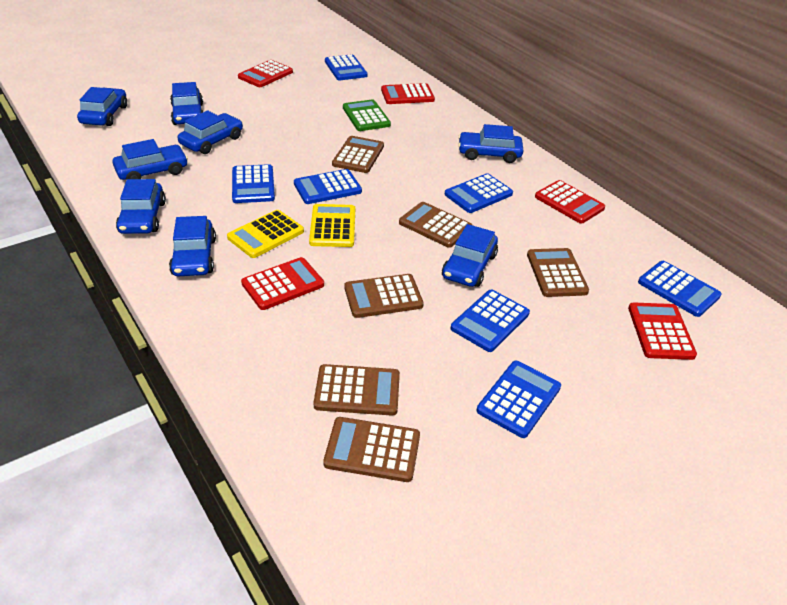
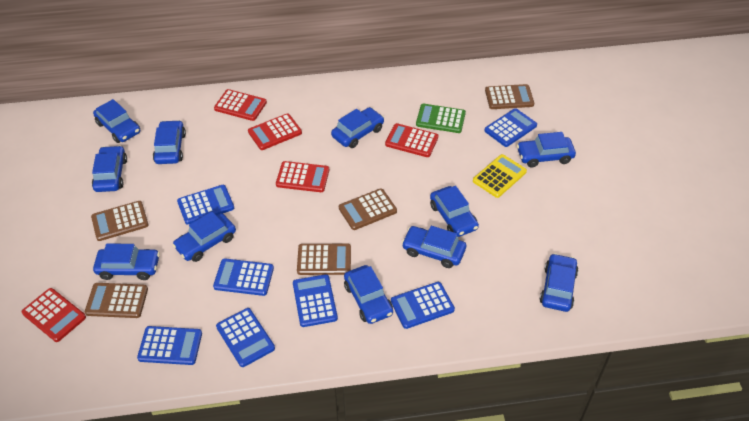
blue car: 8 -> 11
brown calculator: 6 -> 5
yellow calculator: 2 -> 1

